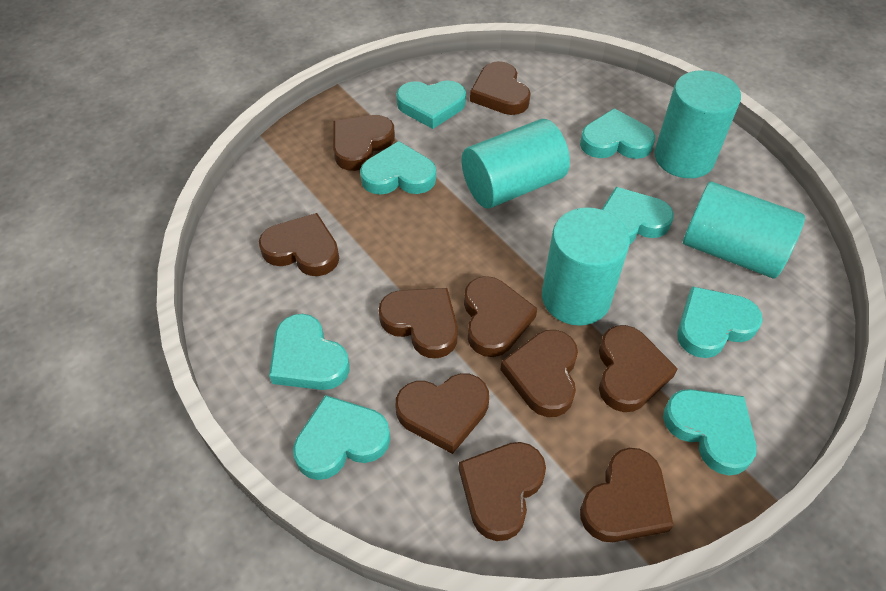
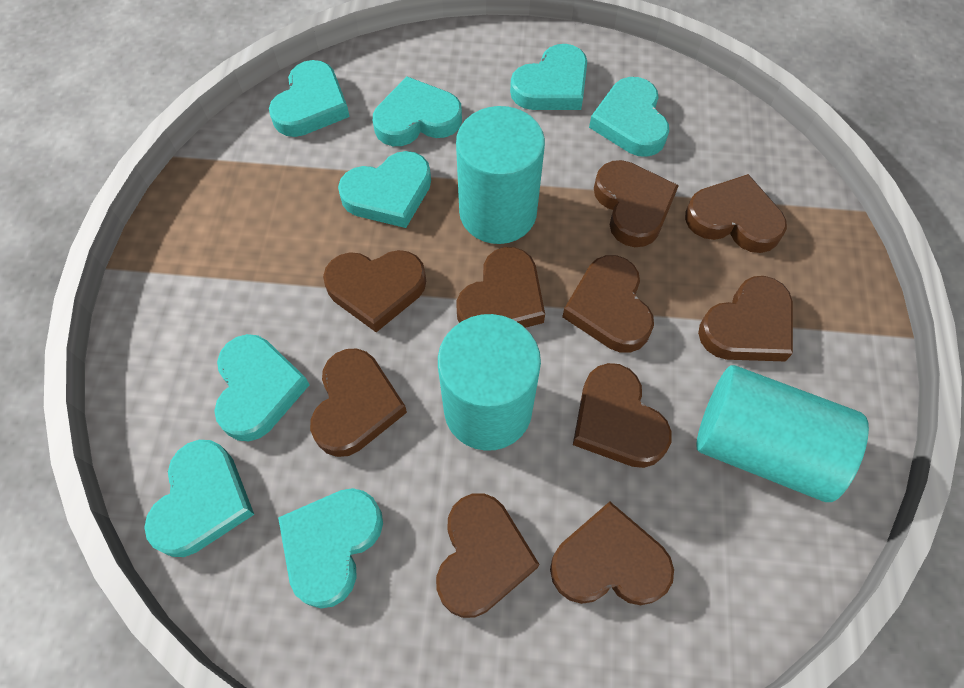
turquoise cylinder: 4 -> 3

